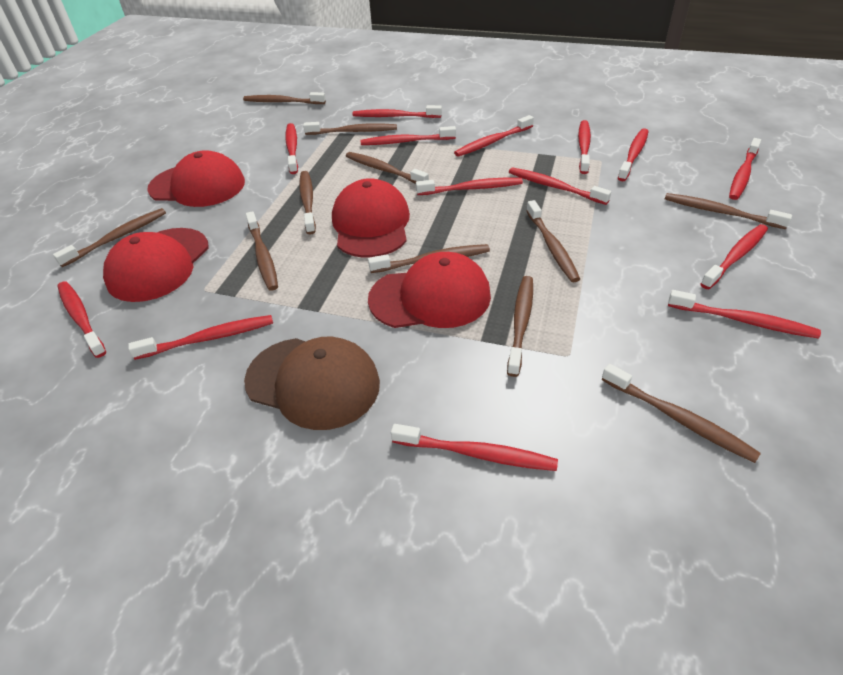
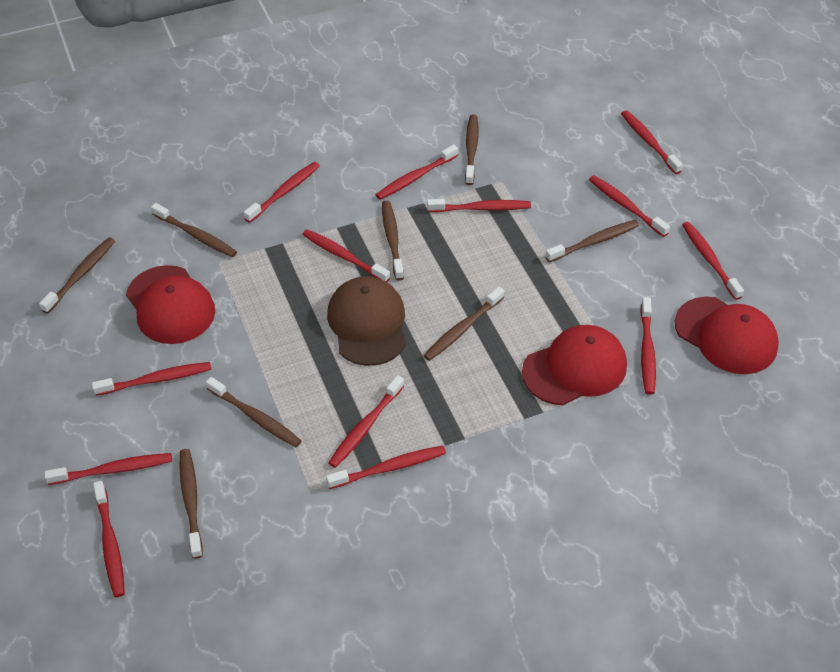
brown toothbrush: 11 -> 8
red cap: 4 -> 3
red toothbrush: 14 -> 13

